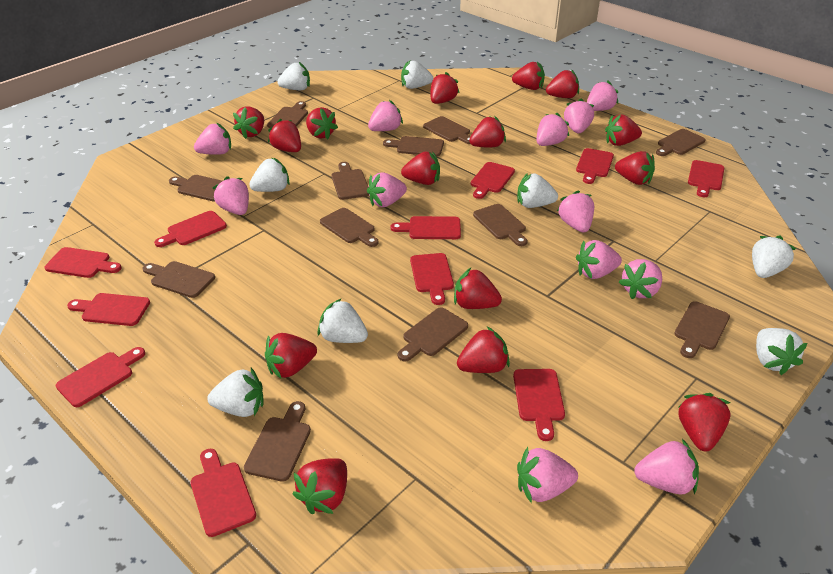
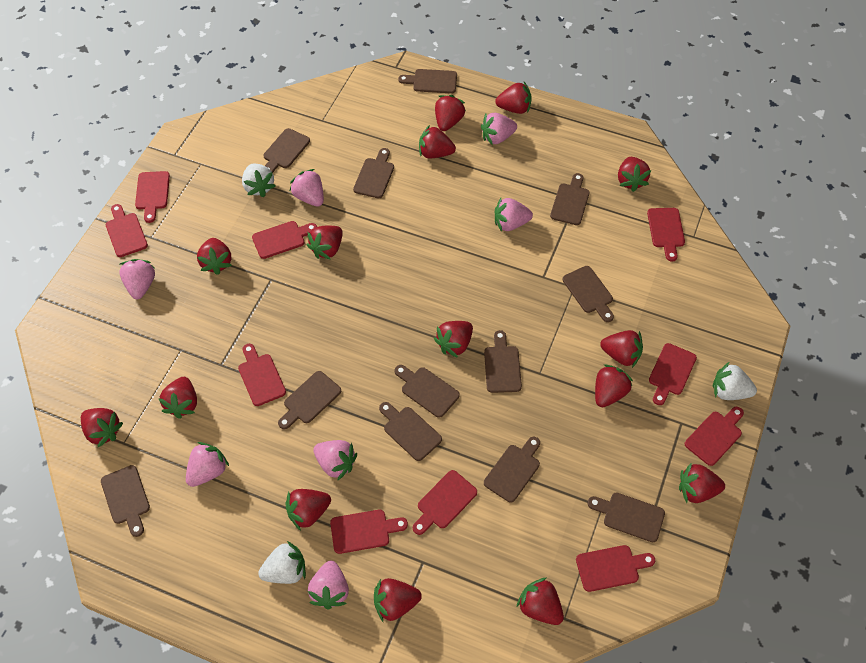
pink strawberry: 12 -> 7
red cutting board: 11 -> 10
white strawberry: 8 -> 3

